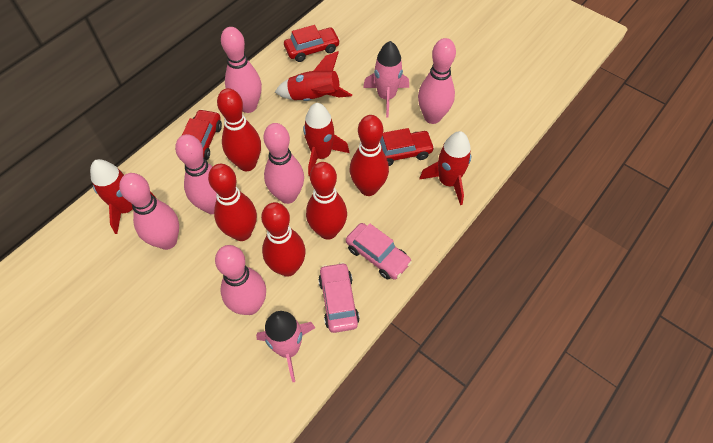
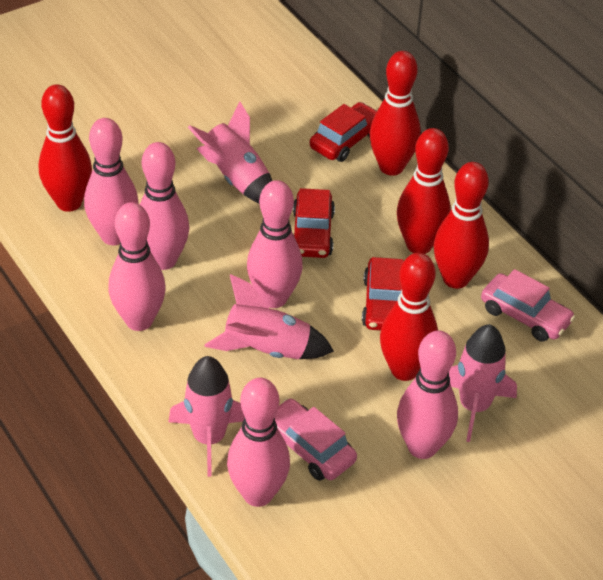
pink rocket: 2 -> 4
red rocket: 4 -> 0

